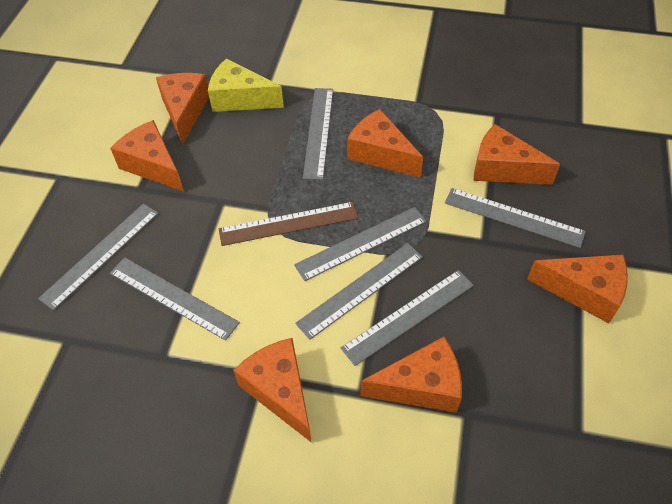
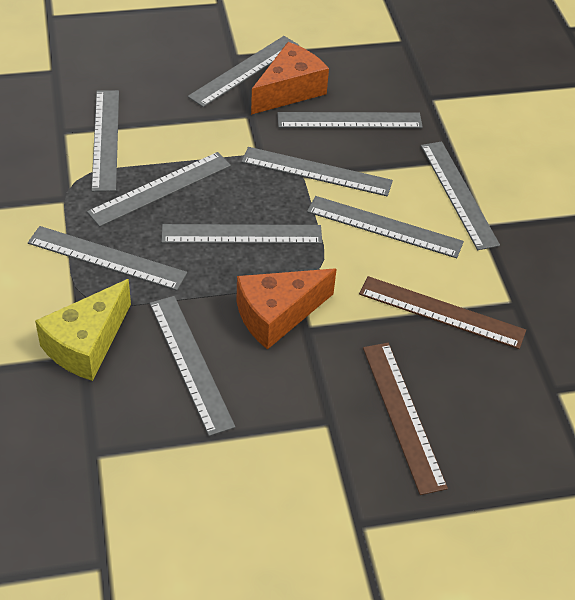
brown ruler: 1 -> 2
grey ruler: 7 -> 10
orange cheese: 7 -> 2

